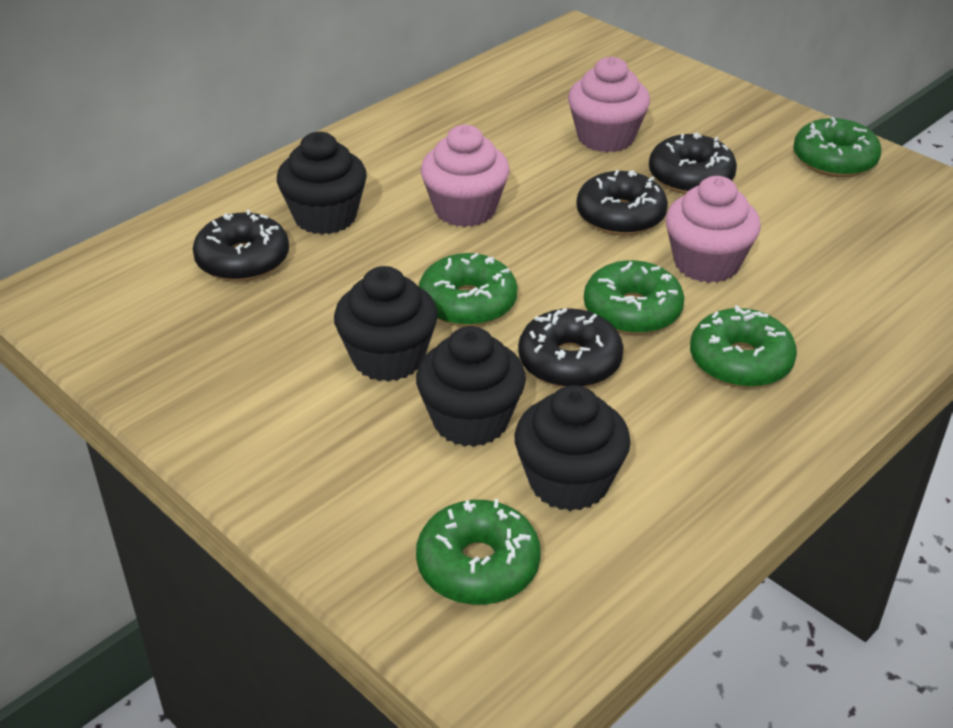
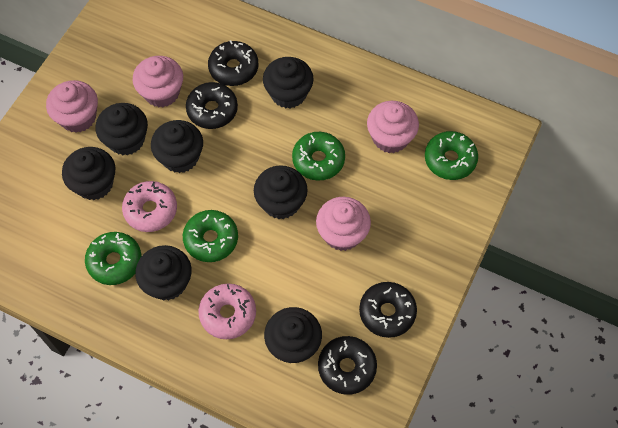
black cupcake: 4 -> 7
green donut: 5 -> 4
pink cupcake: 3 -> 4
pink donut: 0 -> 2

